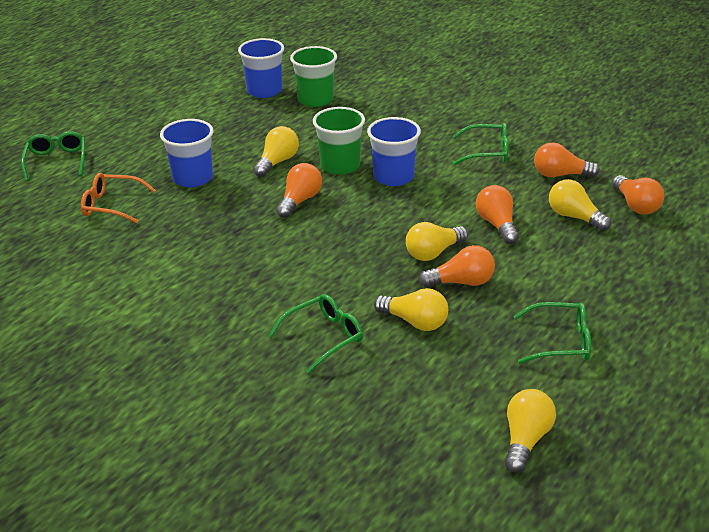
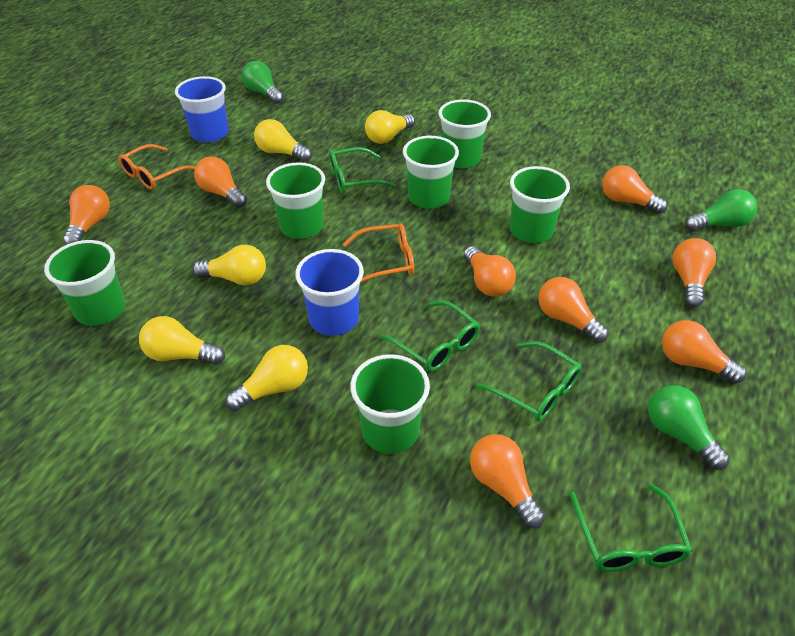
blue cup: 3 -> 2
green cup: 2 -> 6
green light bulb: 0 -> 3
orange glasses: 1 -> 2
orange light bulb: 5 -> 8

